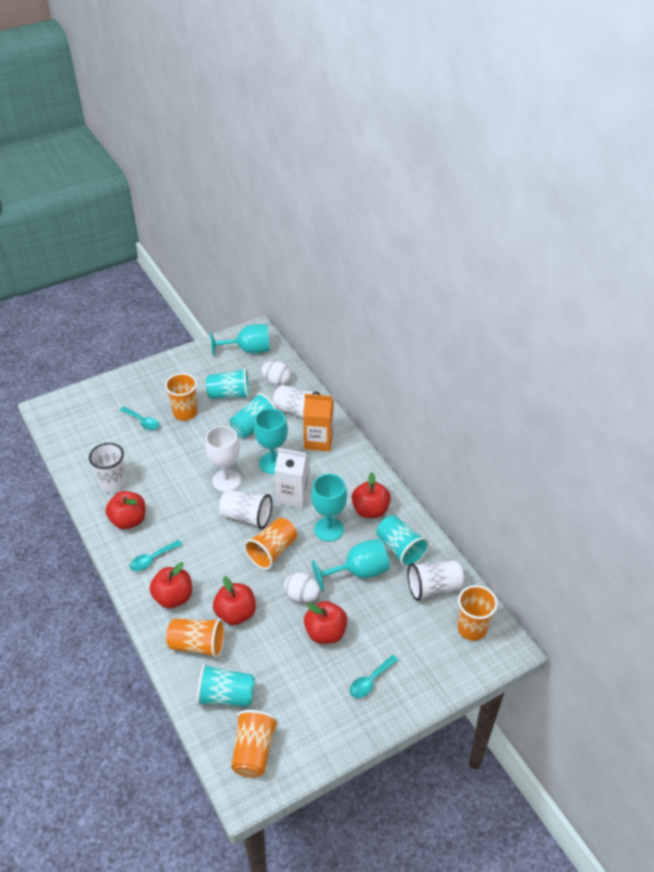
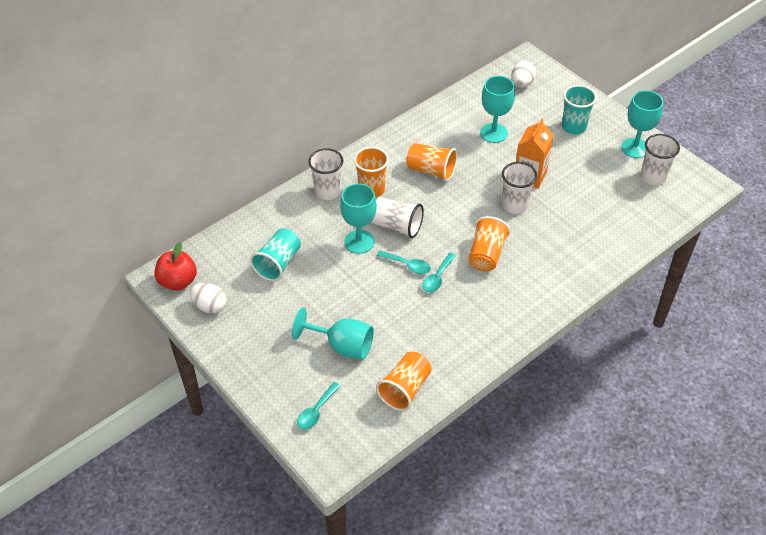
orange cup: 5 -> 4
red apple: 5 -> 1
turquoise cup: 4 -> 2
white carton: 1 -> 0
white goblet: 1 -> 0

